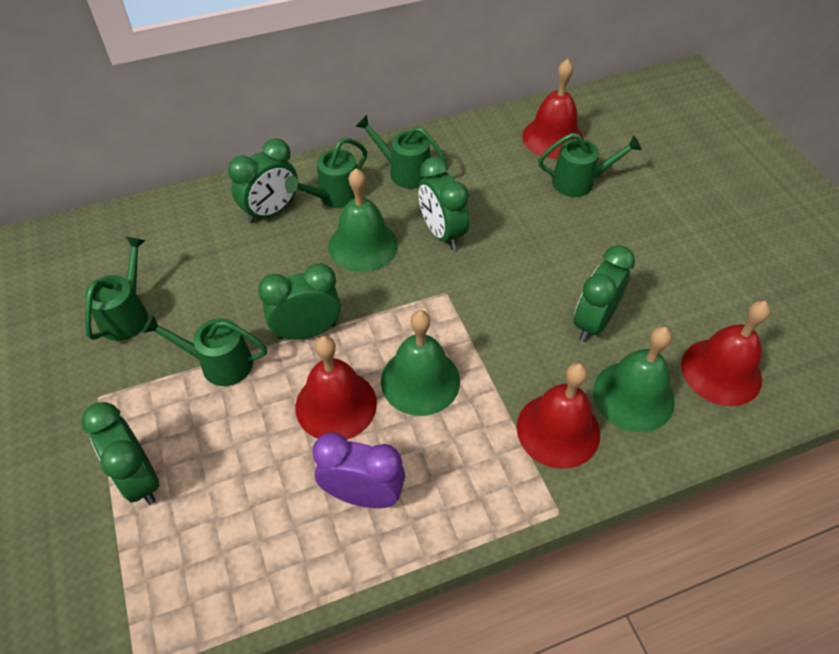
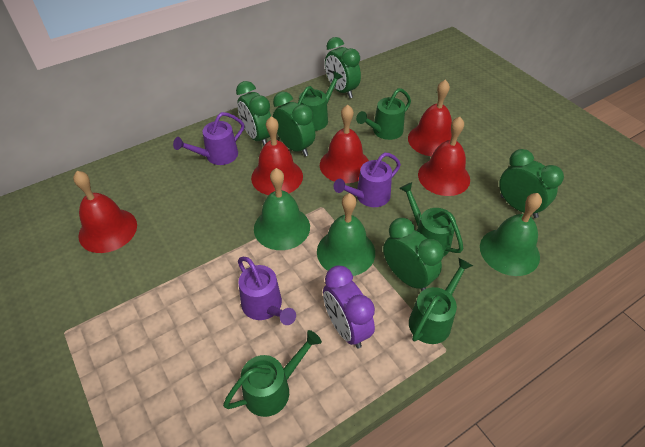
purple watering can: 0 -> 3
red bell: 4 -> 5

